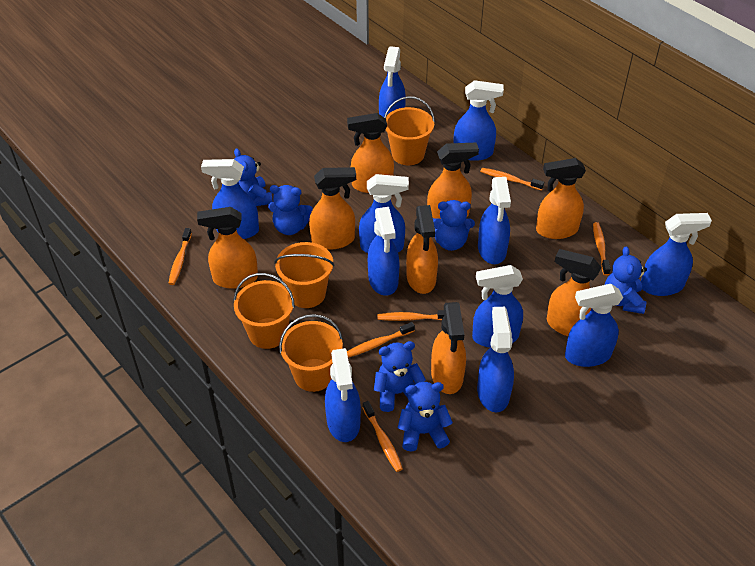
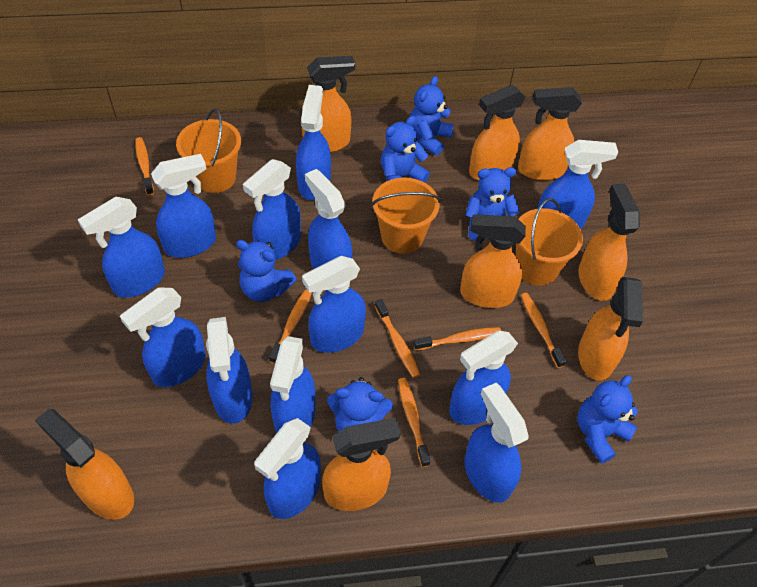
blue spray bottle: 11 -> 13
orange bucket: 4 -> 3

